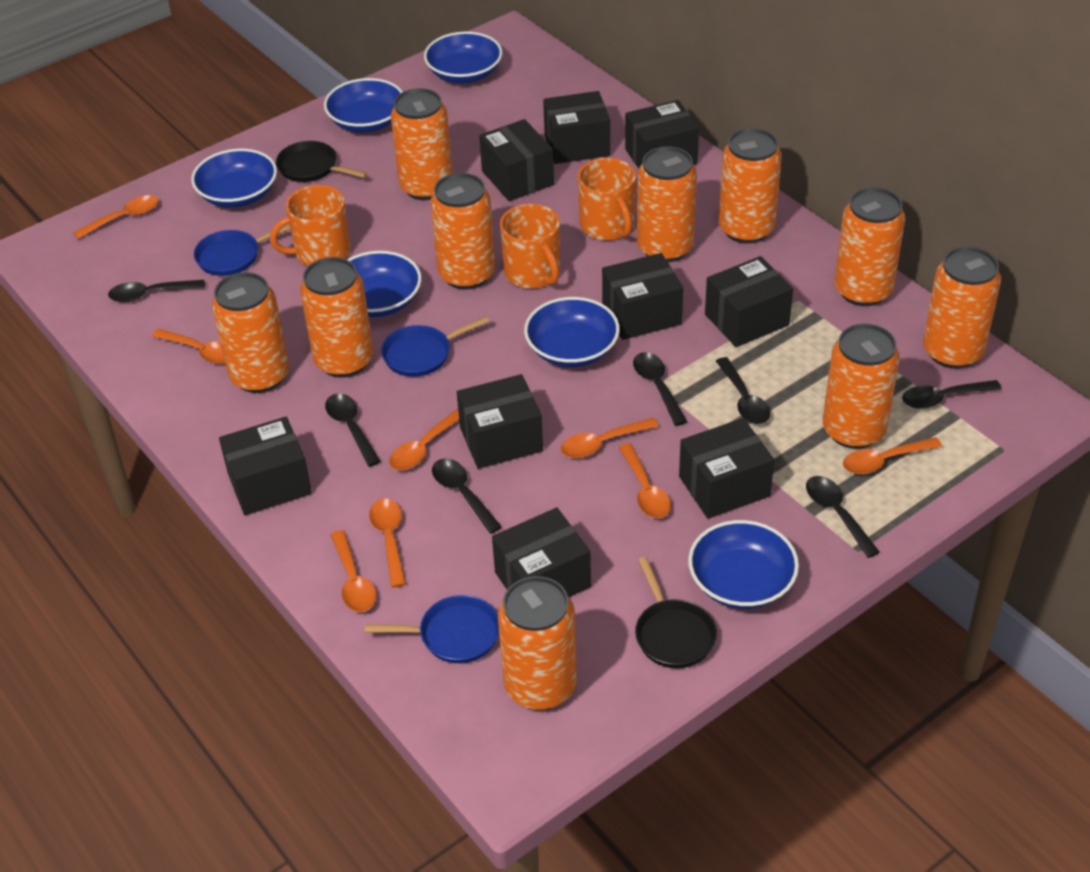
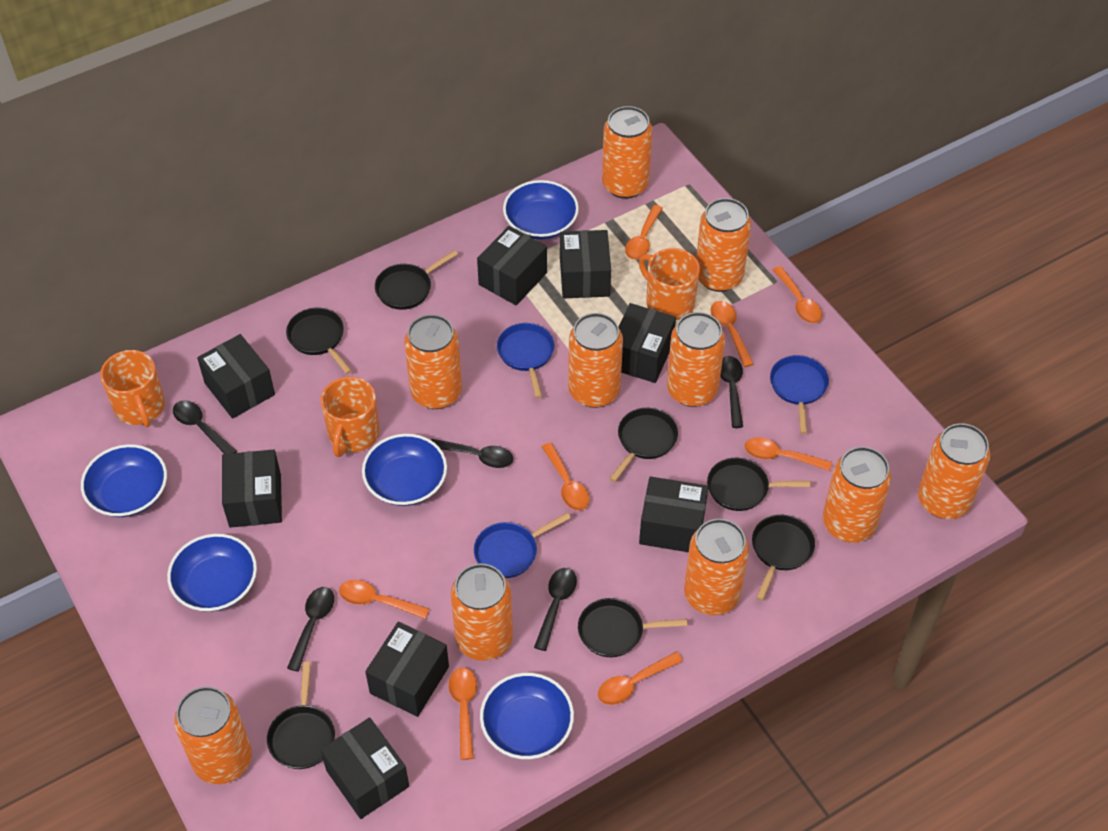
black box: 9 -> 8
black pan: 2 -> 7
black spoon: 7 -> 5
blue bowl: 6 -> 5

